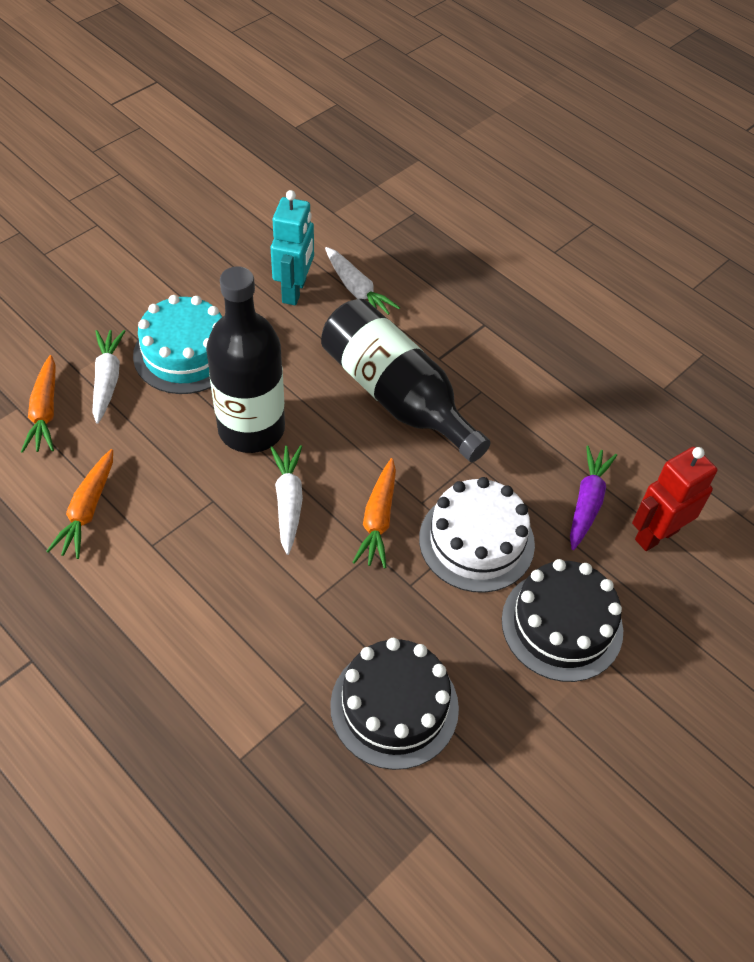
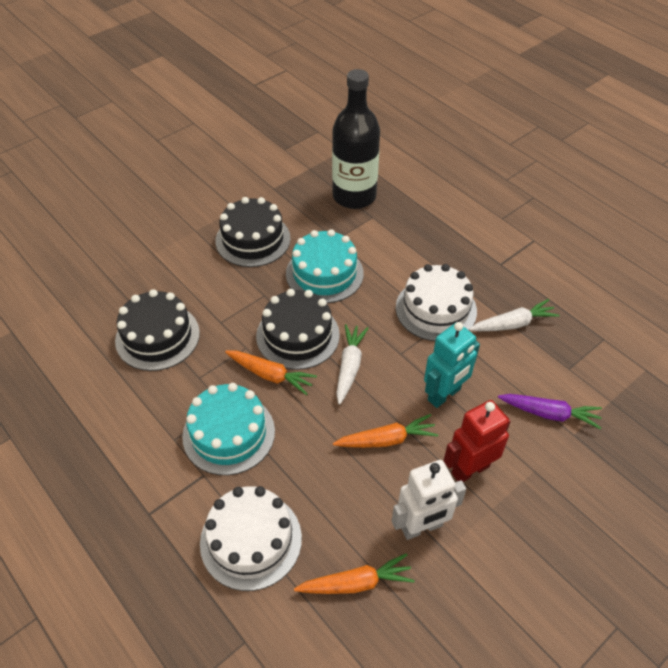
black bottle: 2 -> 1
black cake: 2 -> 3
turquoise cake: 1 -> 2
white cake: 1 -> 2
white carrot: 3 -> 2
white robot: 0 -> 1

